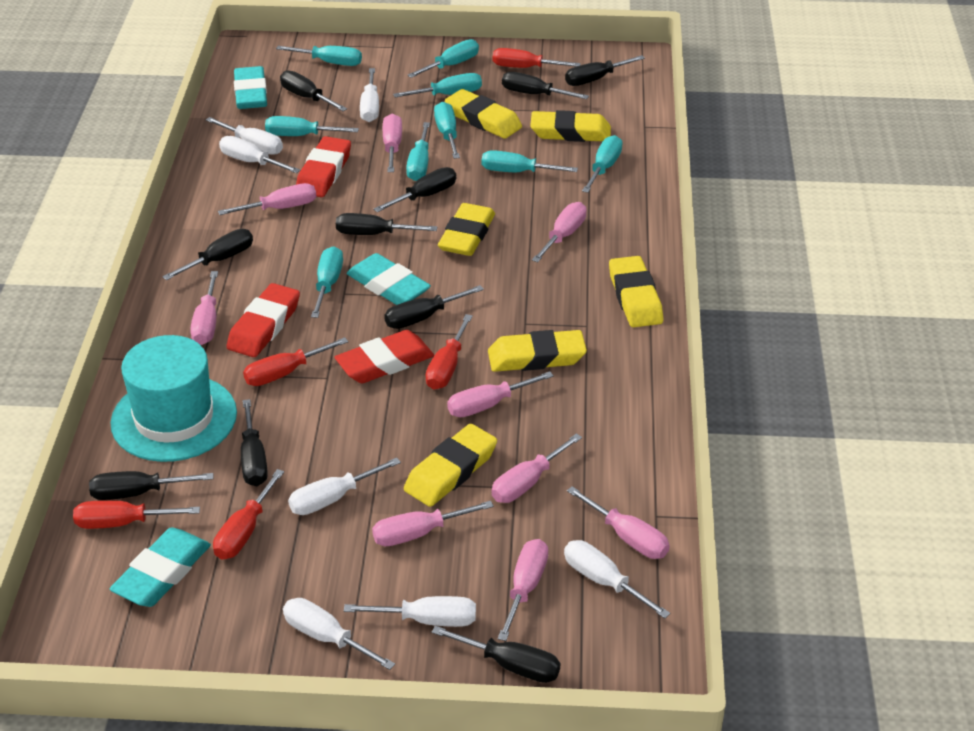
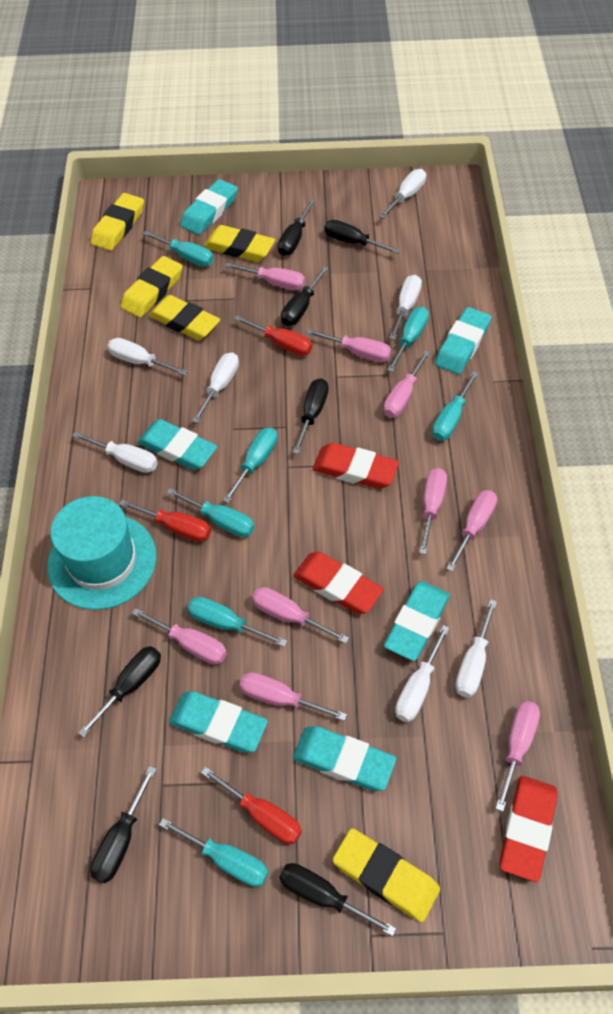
black screwdriver: 10 -> 7
red screwdriver: 5 -> 3
turquoise eraser: 3 -> 6
turquoise screwdriver: 9 -> 7
yellow eraser: 6 -> 5

